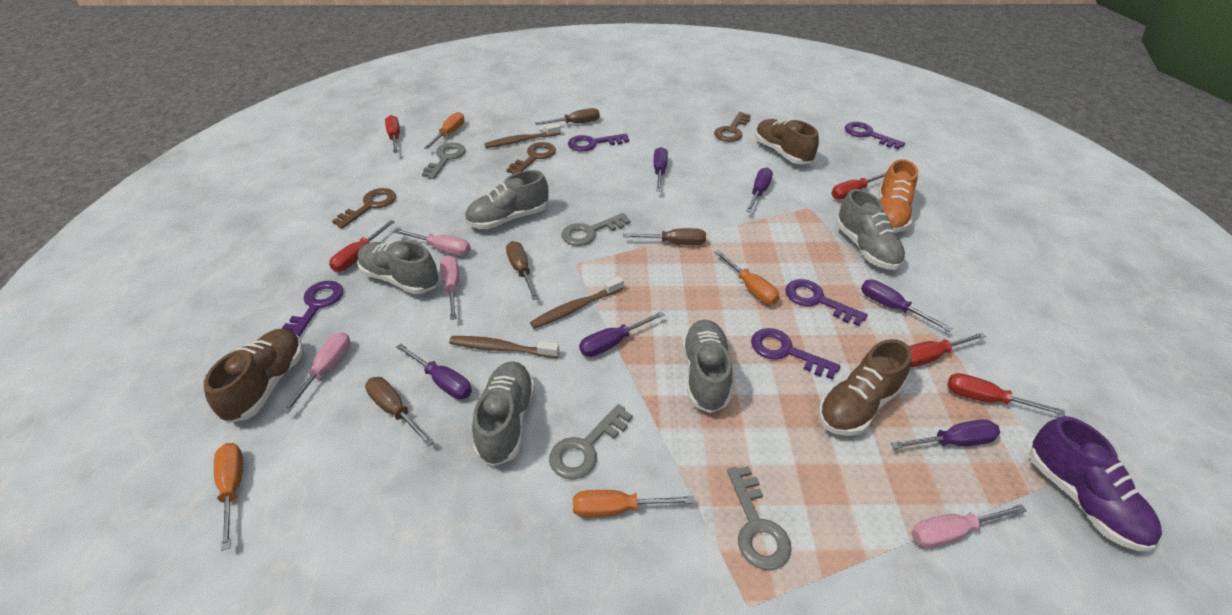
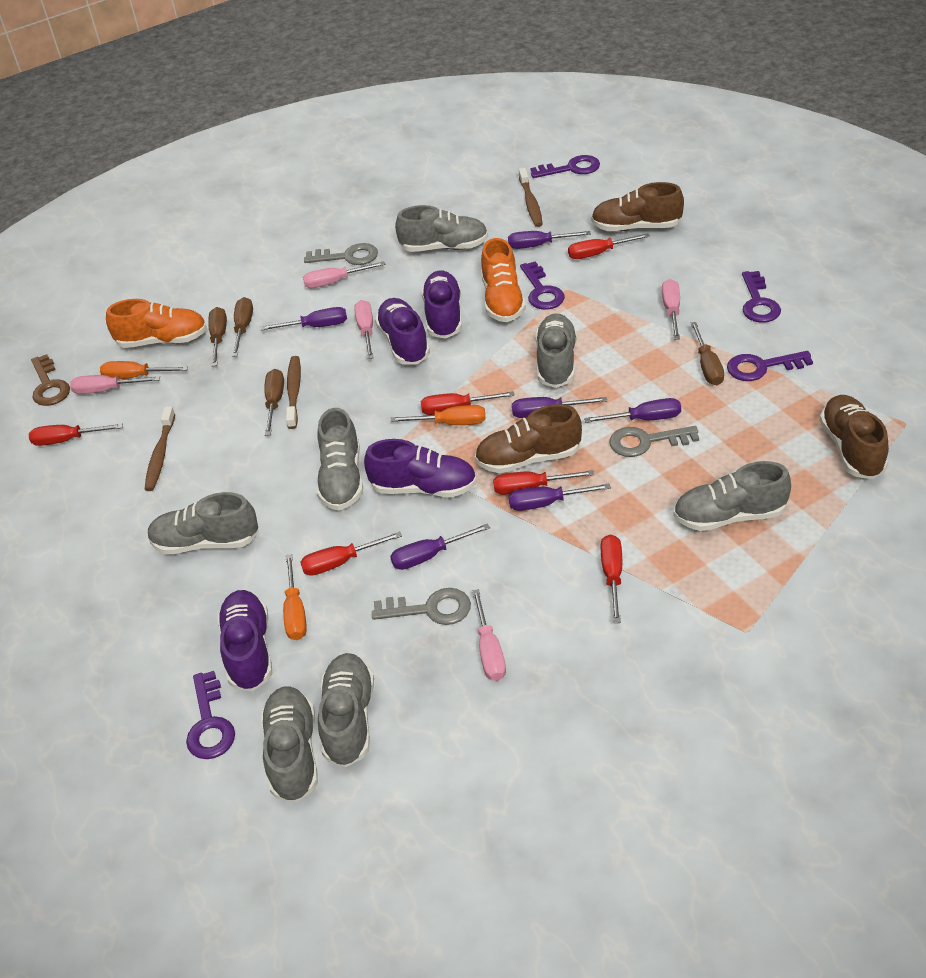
brown key: 3 -> 1
grey key: 4 -> 3
grey shoe: 5 -> 7
orange screwdriver: 4 -> 3
orange shoe: 1 -> 2
pink screwdriver: 4 -> 5
purple shoe: 1 -> 4
red screwdriver: 5 -> 6

